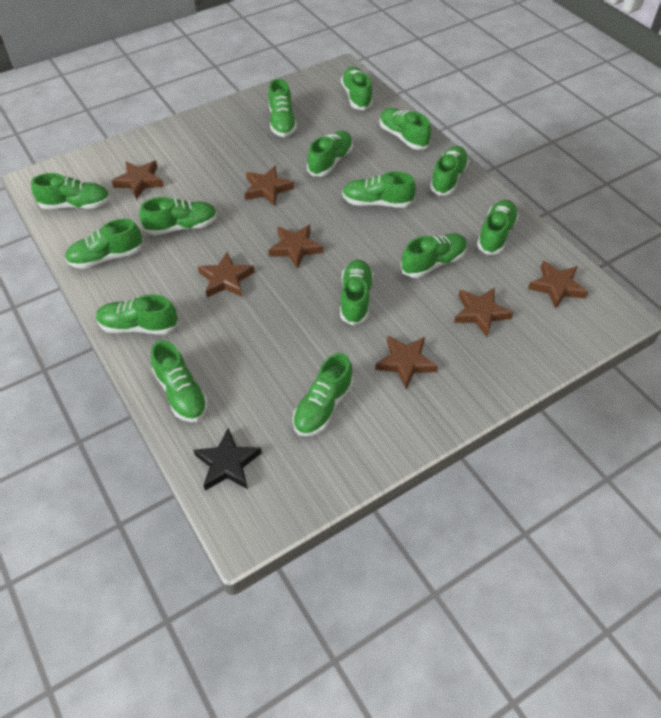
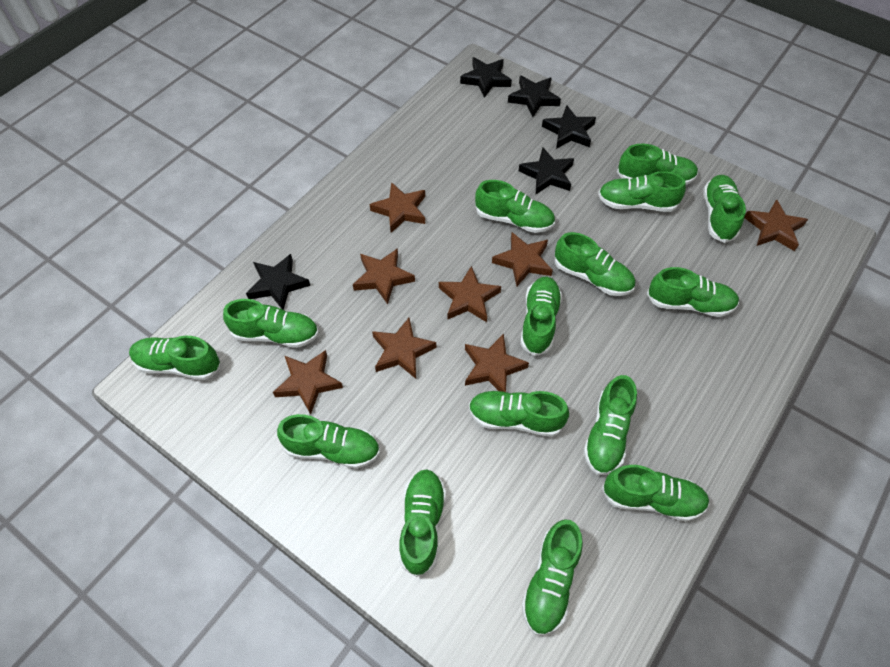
black star: 1 -> 5
brown star: 7 -> 8

